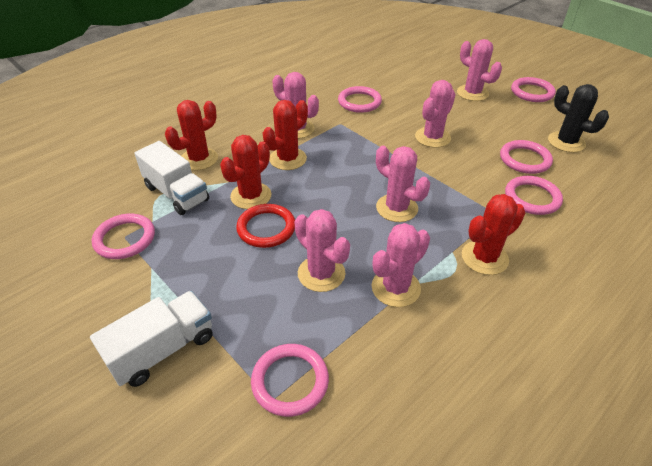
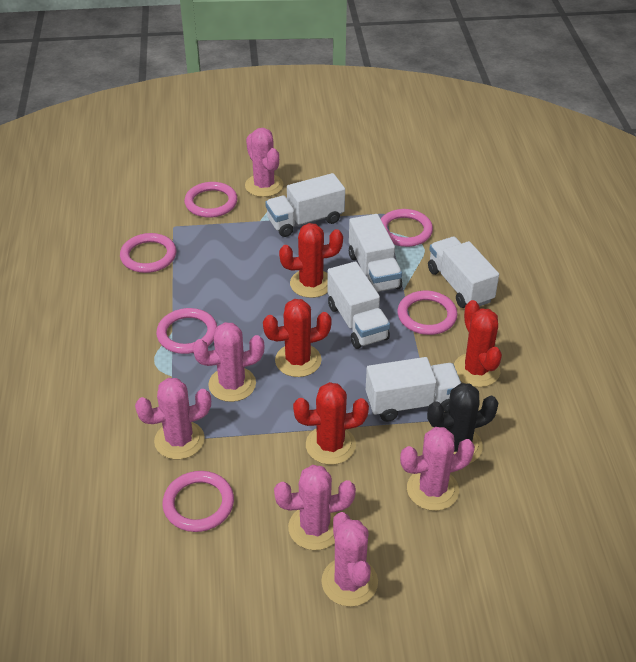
red ring: 1 -> 0
white truck: 2 -> 5

